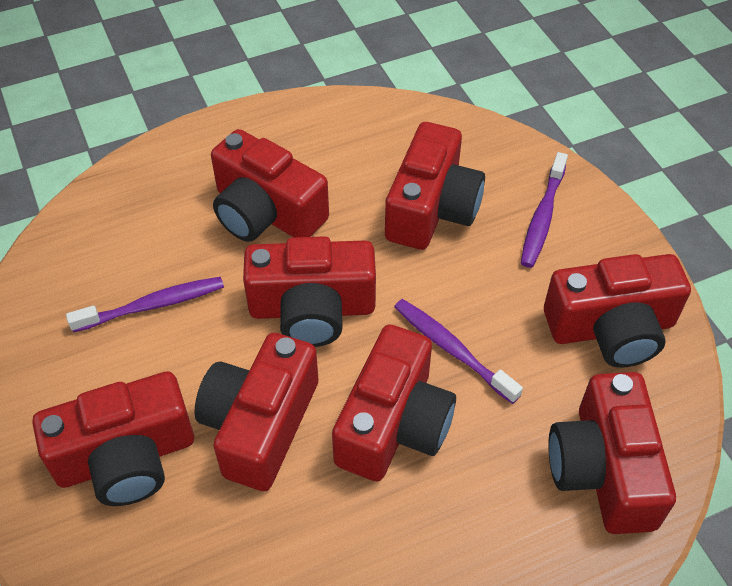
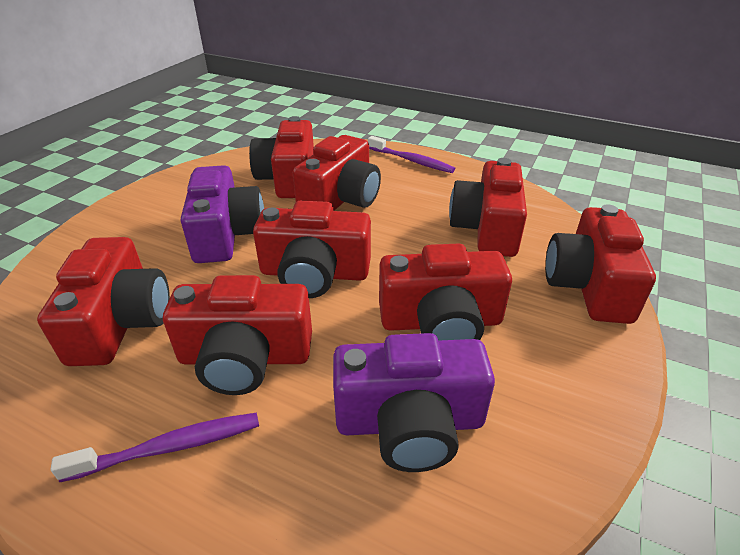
purple camera: 0 -> 2
purple toothbrush: 3 -> 2

